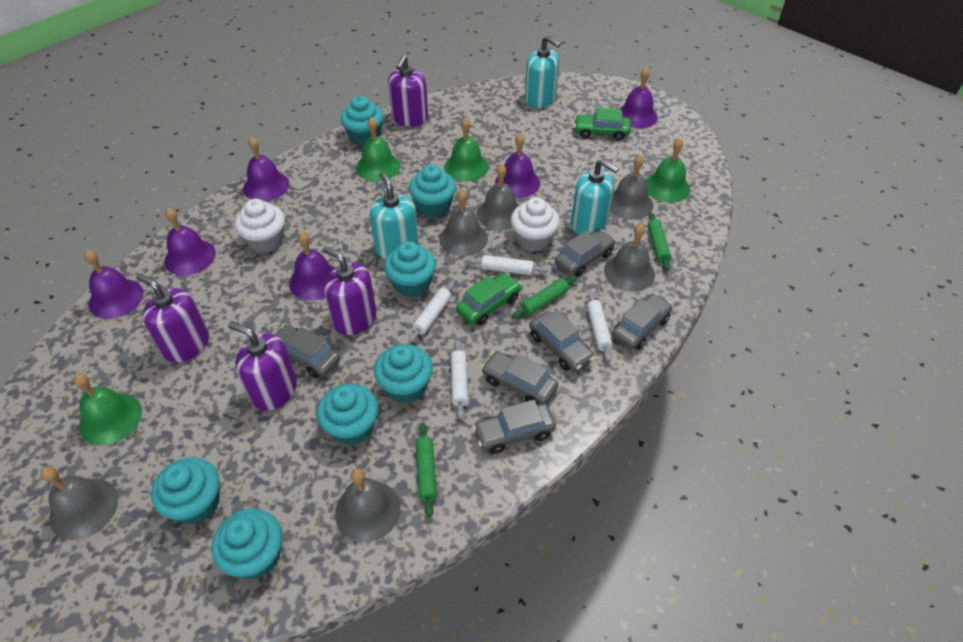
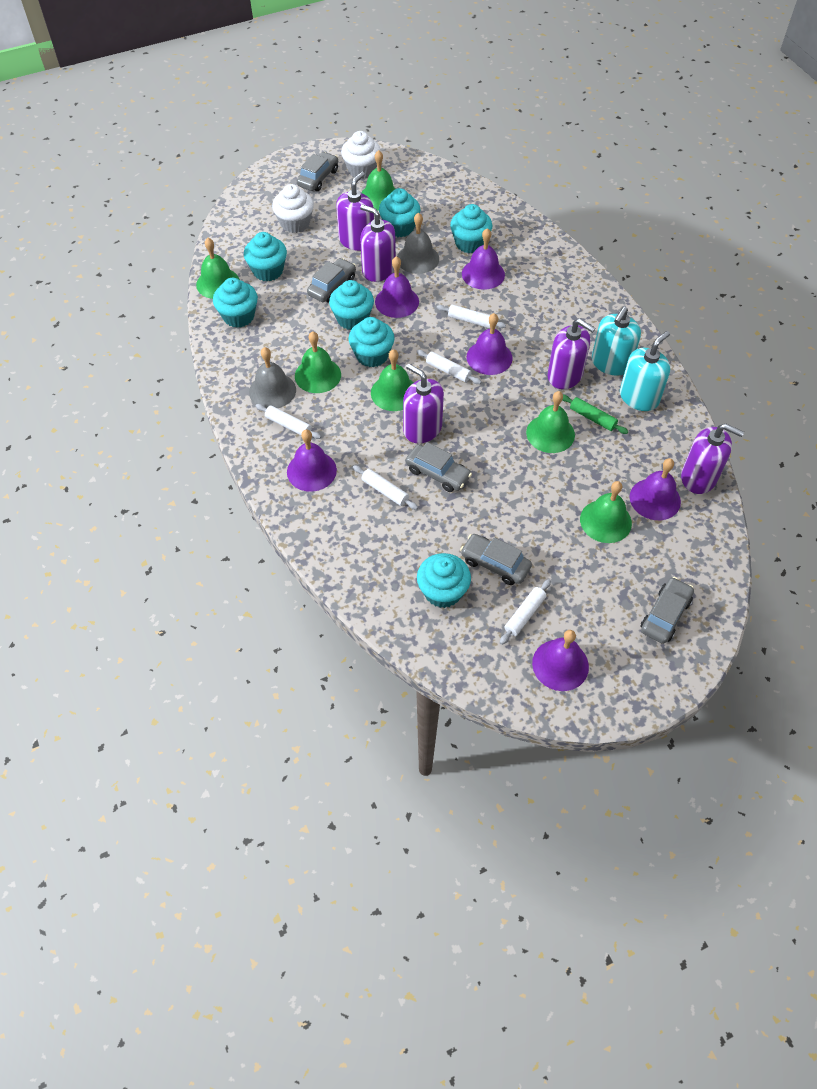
green bell: 4 -> 6
green car: 2 -> 0
green rolling pin: 3 -> 1
grey bell: 6 -> 2
grey car: 6 -> 5
purple soap dispenser: 4 -> 5
turquoise soap dispenser: 3 -> 2
white rolling pin: 4 -> 5

